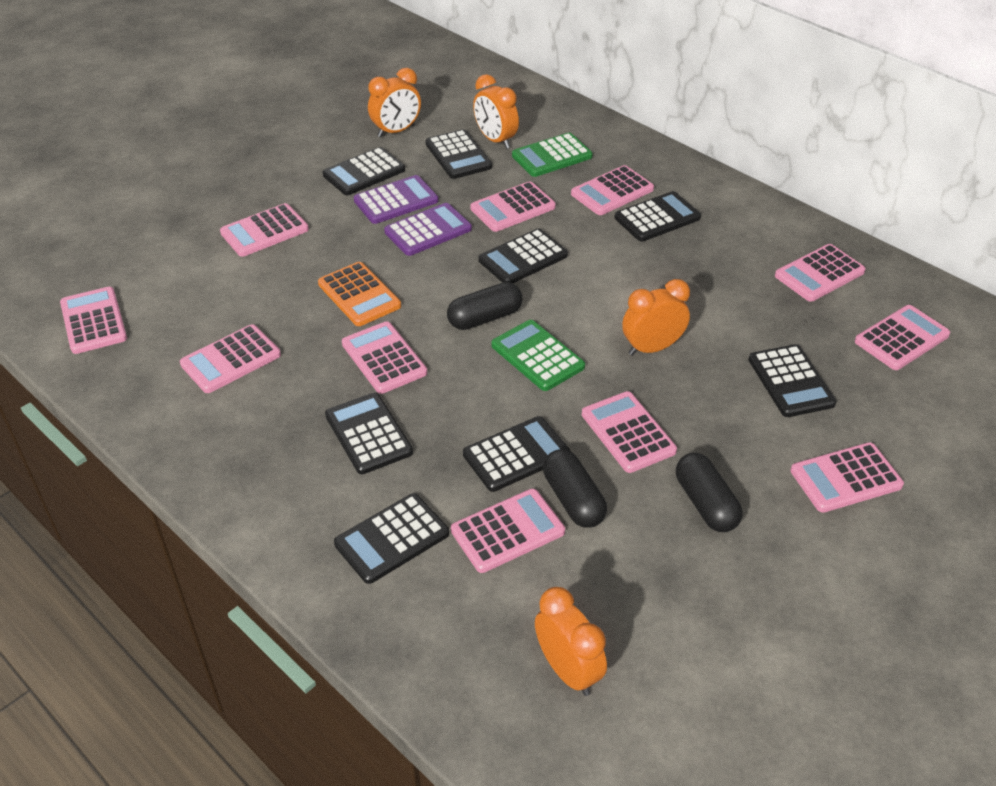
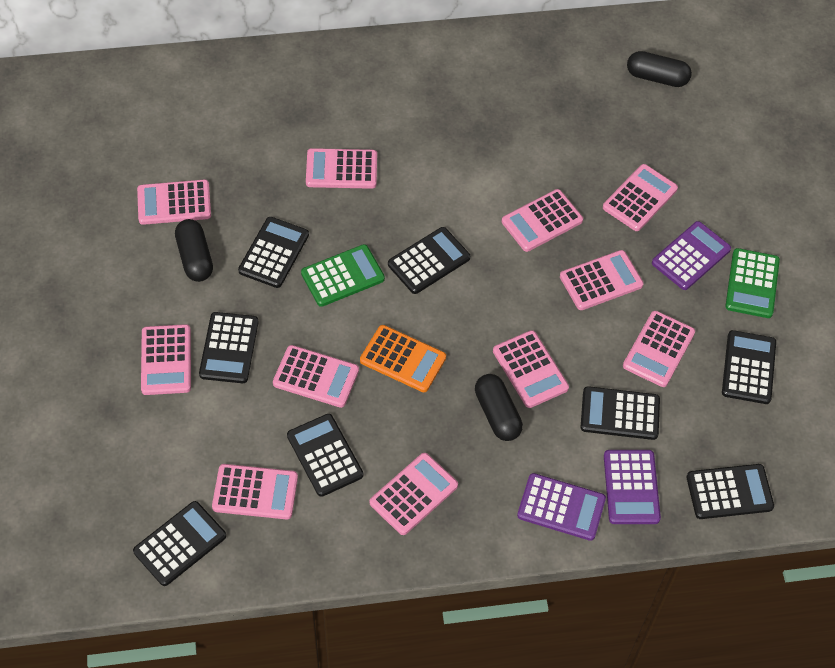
orange clock: 4 -> 0
purple calculator: 2 -> 3

